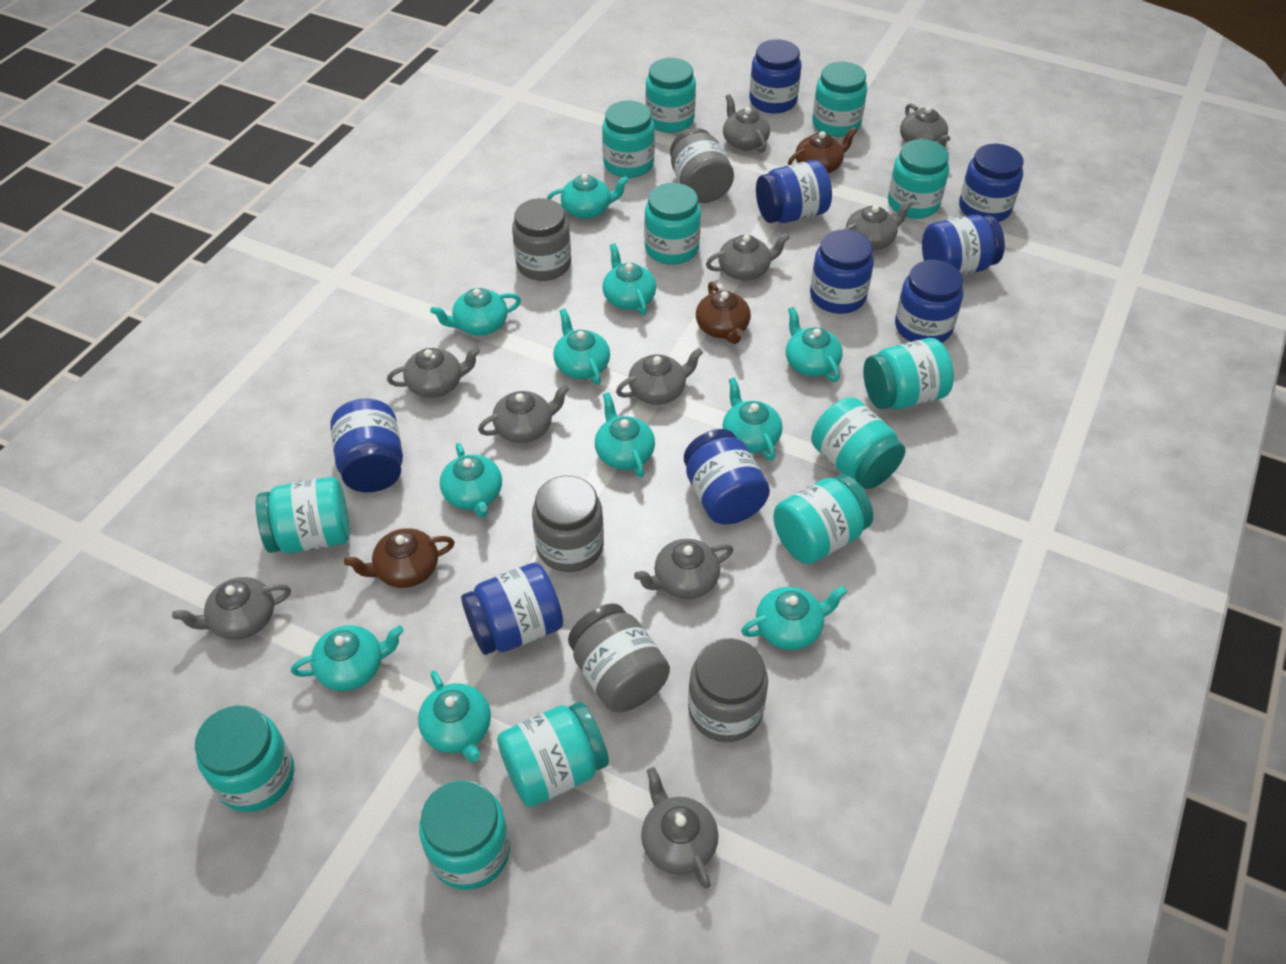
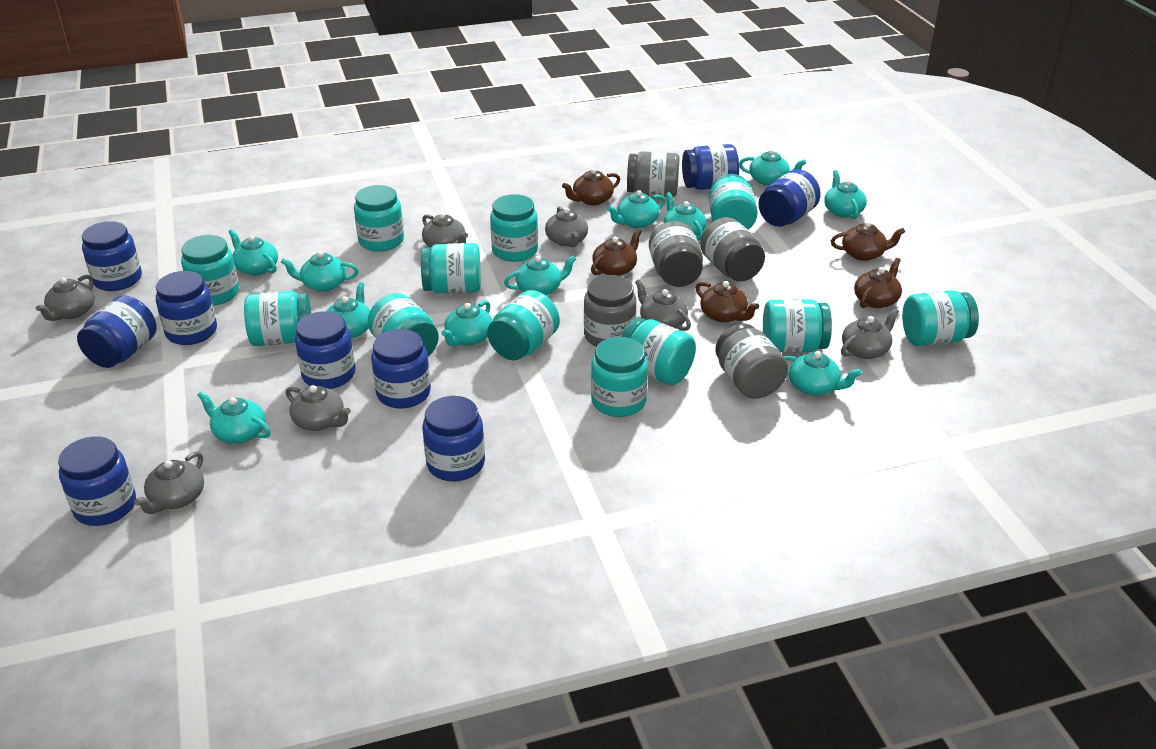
brown teapot: 3 -> 5
grey teapot: 10 -> 7

